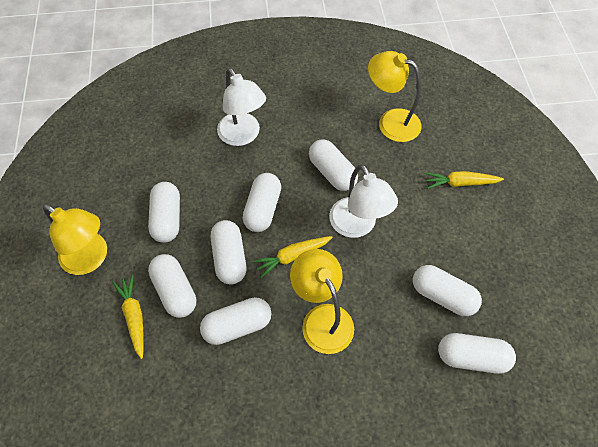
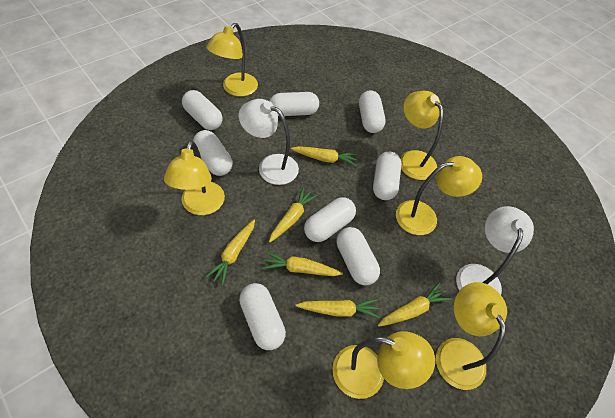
yellow carrot: 3 -> 6
yellow lamp: 3 -> 6

